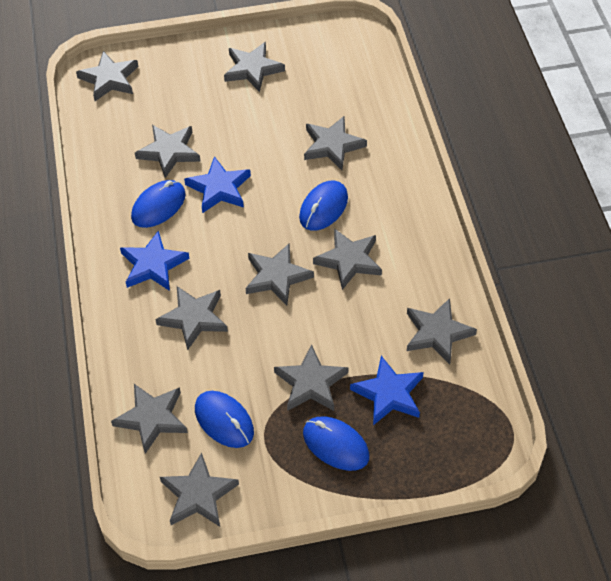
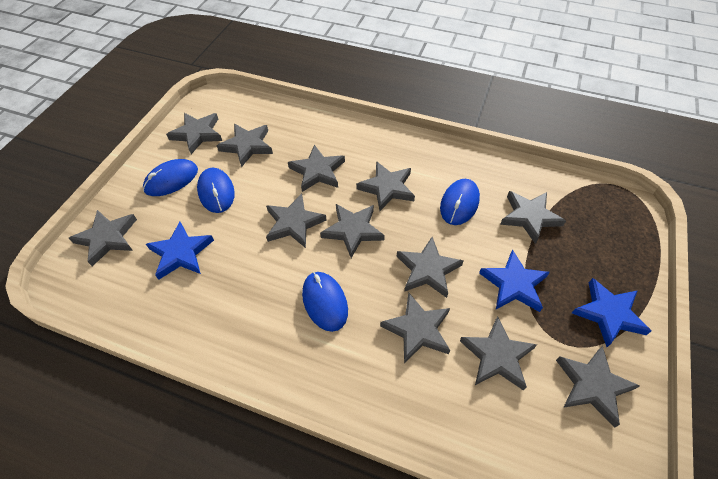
grey star: 11 -> 12

